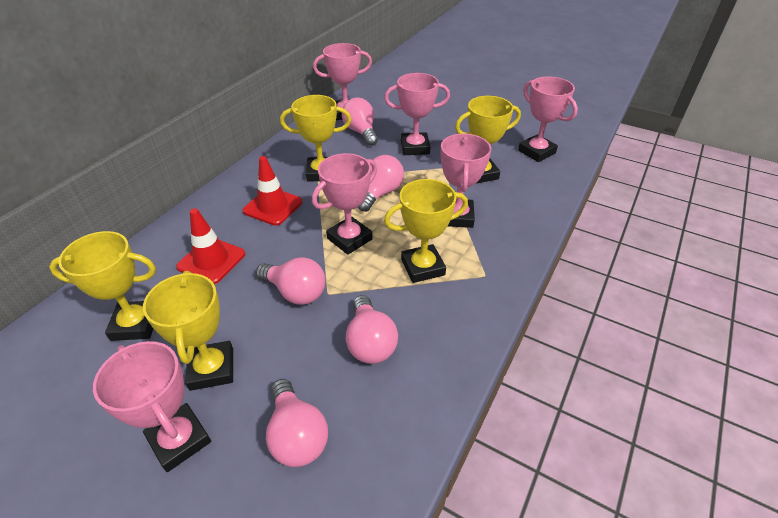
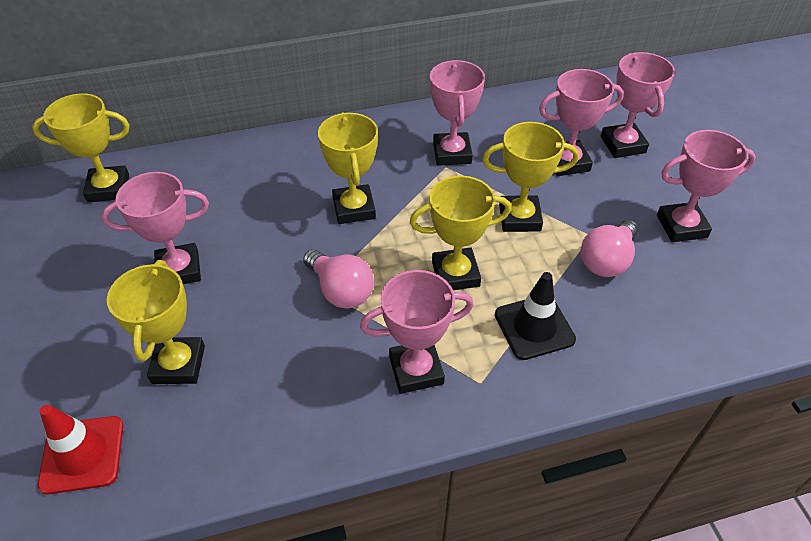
black traffic cone: 0 -> 1
pink light bulb: 5 -> 2
red traffic cone: 2 -> 1

